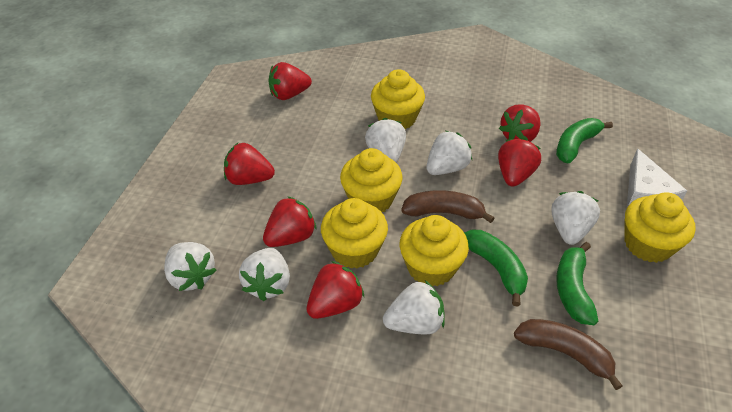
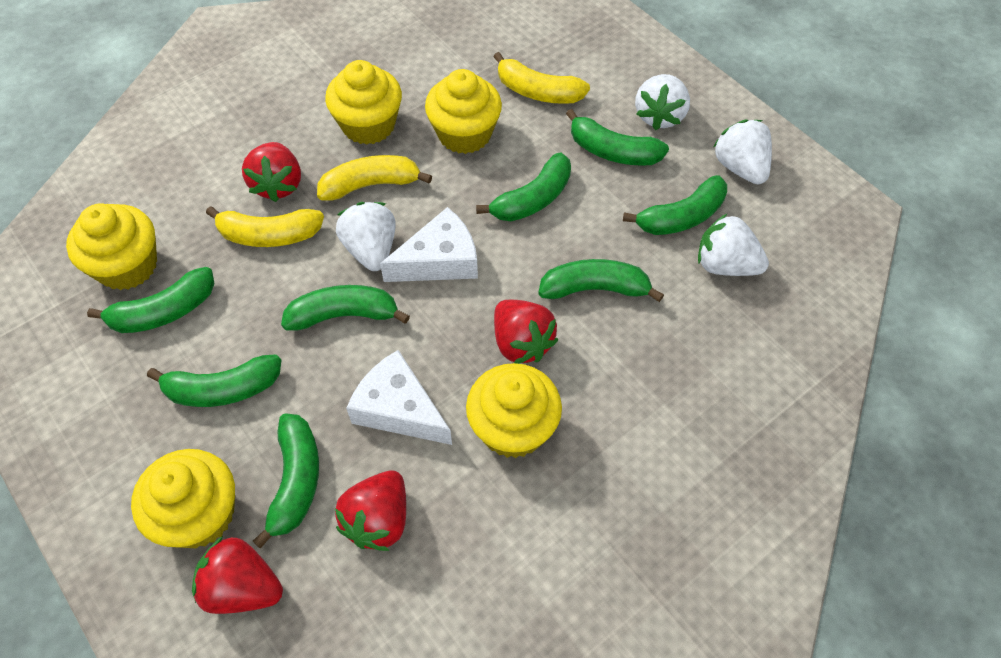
brown banana: 2 -> 0
green banana: 3 -> 8
red strawberry: 6 -> 4
white cheese: 1 -> 2
white strawberry: 6 -> 4
yellow banana: 0 -> 3

